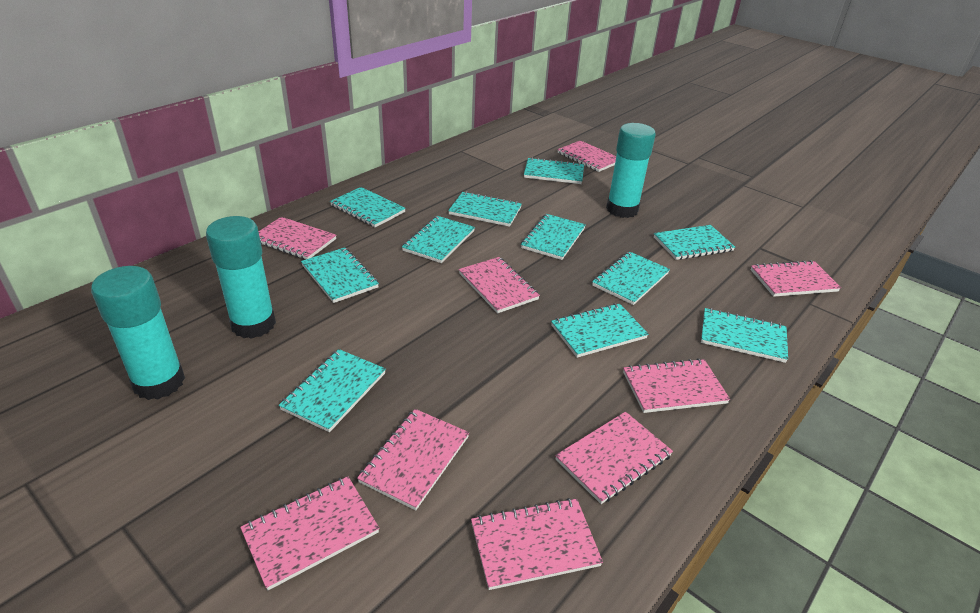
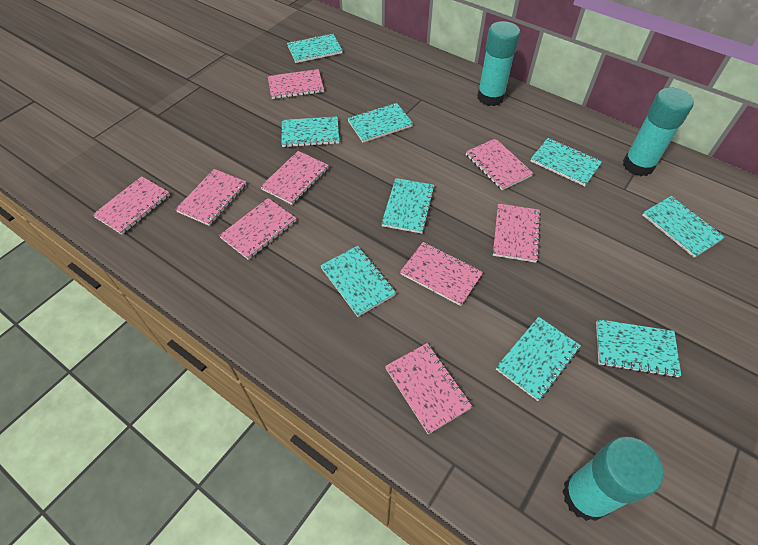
turquoise notebook: 11 -> 9

